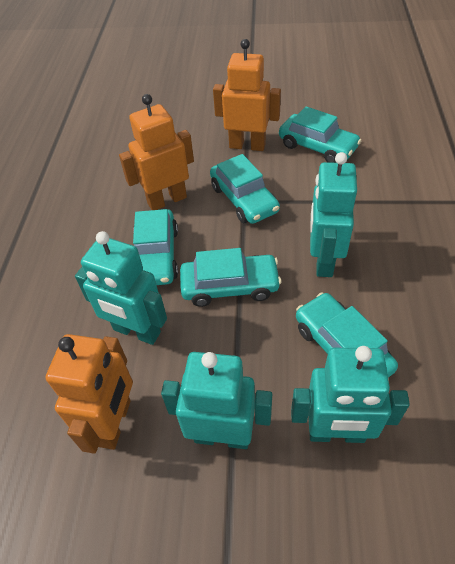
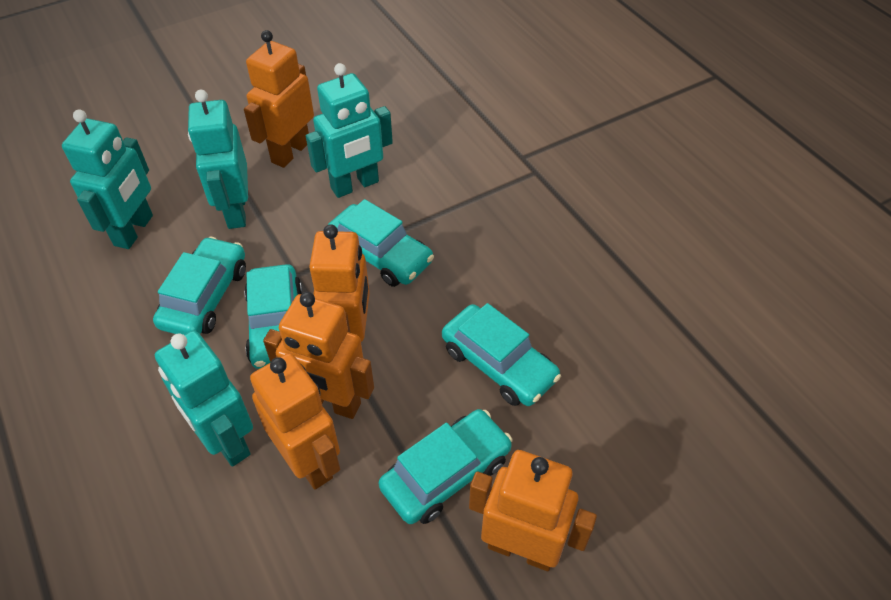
orange robot: 3 -> 5

